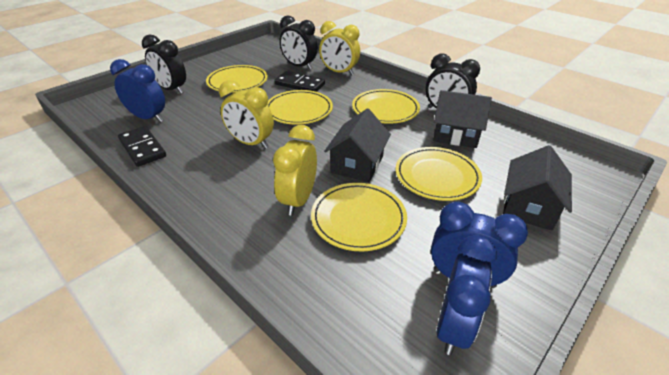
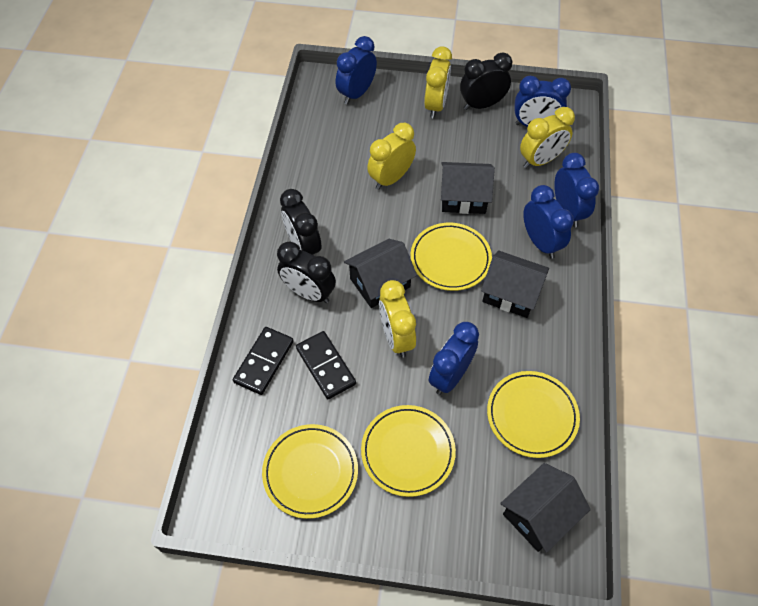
black house: 3 -> 4
blue clock: 3 -> 5
yellow clock: 3 -> 4
yellow plate: 5 -> 4

